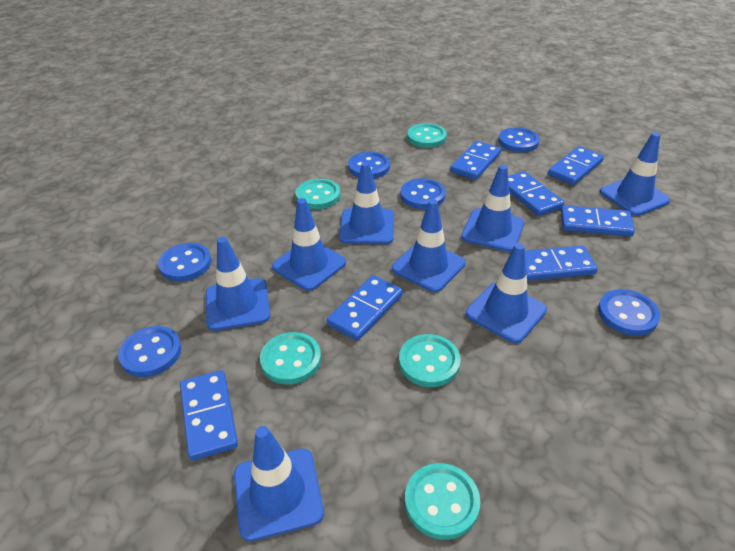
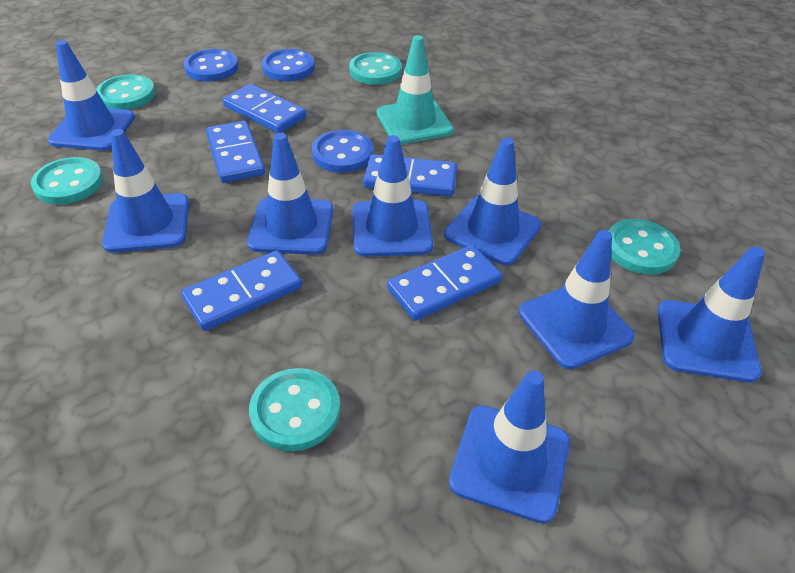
blue button: 6 -> 3
blue domino: 7 -> 5
turquoise traffic cone: 0 -> 1

